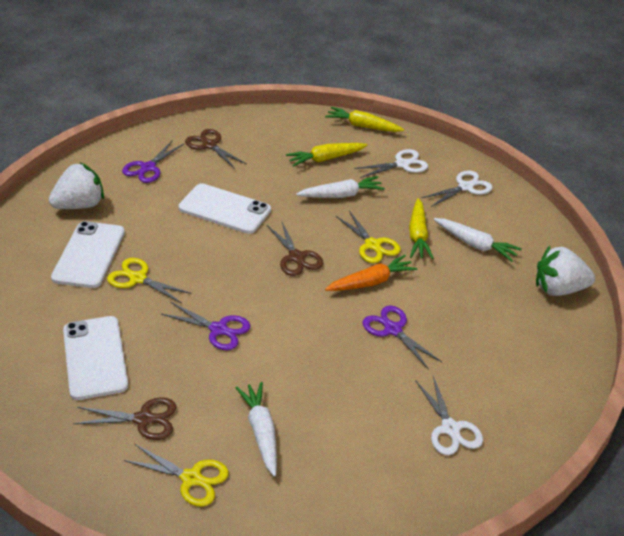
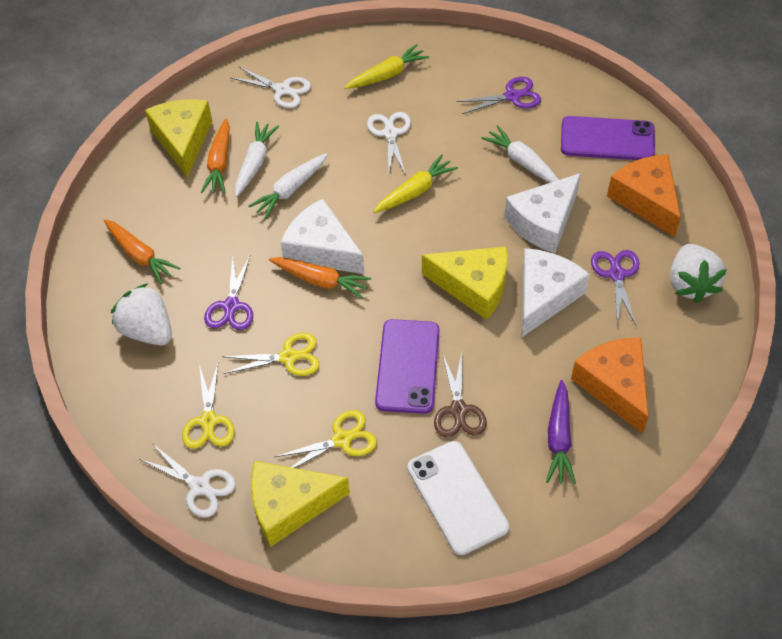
brown scissors: 3 -> 1
orange carrot: 1 -> 3
orange cheese: 0 -> 2
purple carrot: 0 -> 1
purple phone: 0 -> 2
white cheese: 0 -> 3
white phone: 3 -> 1
yellow carrot: 3 -> 2
yellow cheese: 0 -> 3

